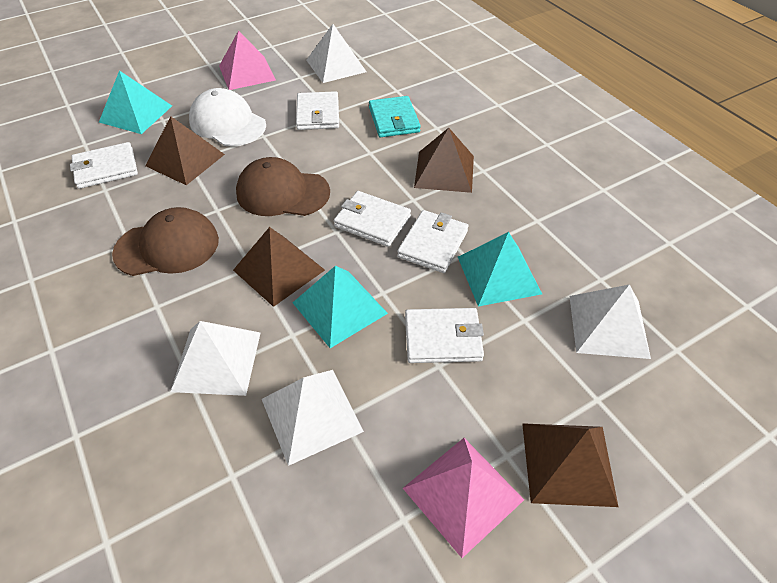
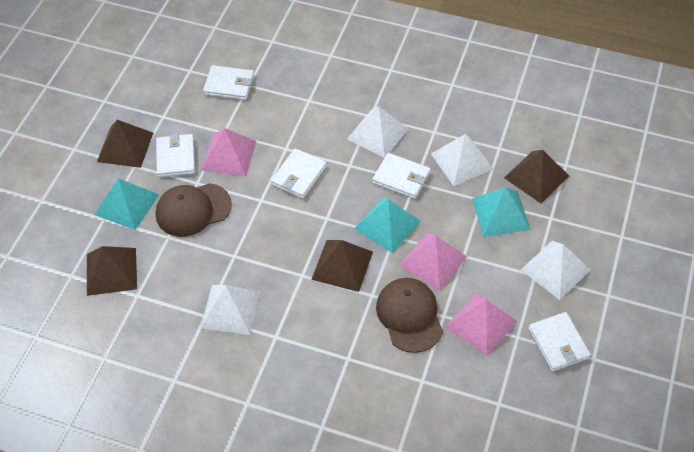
pink pyramid: 2 -> 3
turquoise wallet: 1 -> 0
white cap: 1 -> 0

